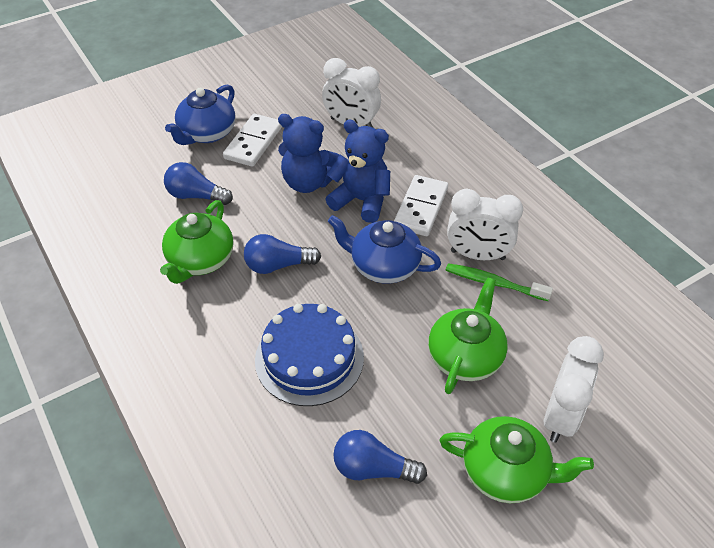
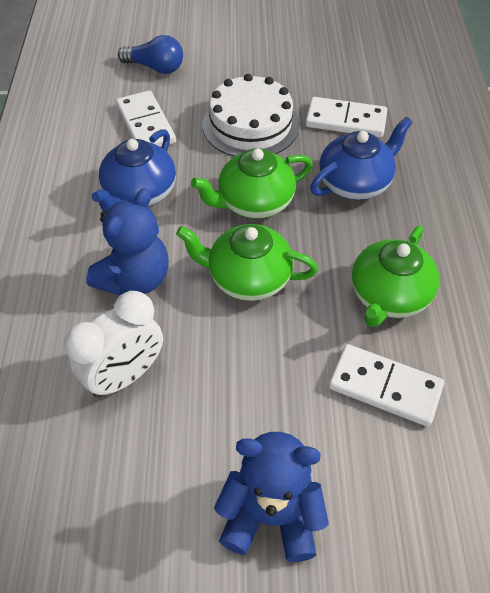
blue cake: 1 -> 0
blue light bulb: 3 -> 1
green toothbrush: 1 -> 0
white cake: 0 -> 1
white clock: 3 -> 1
white domino: 2 -> 3

